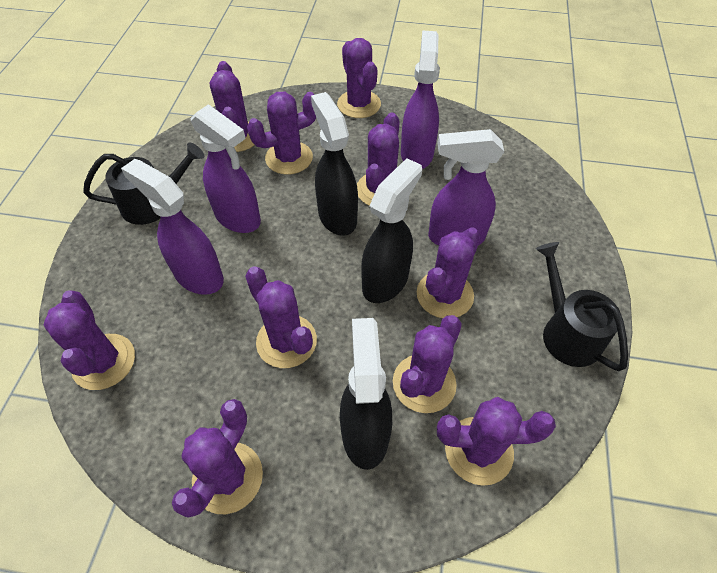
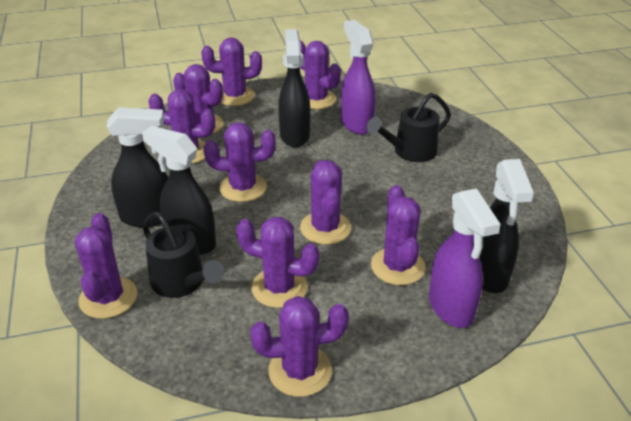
black spray bottle: 3 -> 4
purple spray bottle: 4 -> 2

